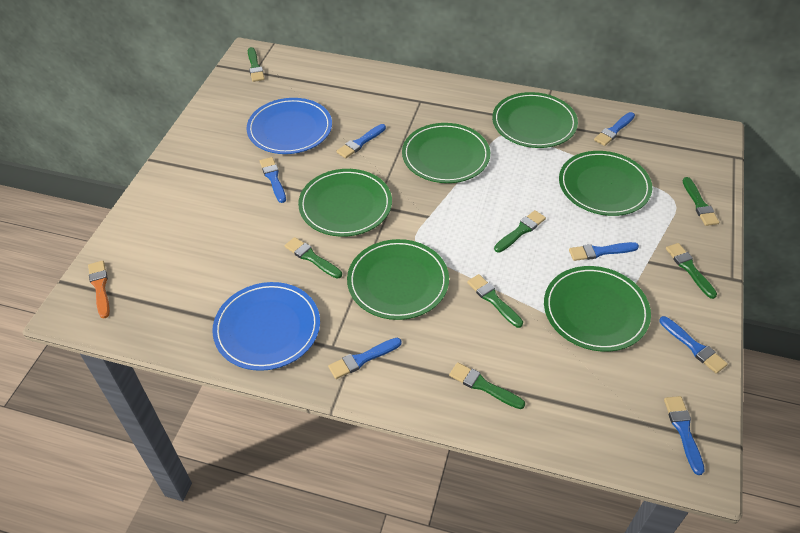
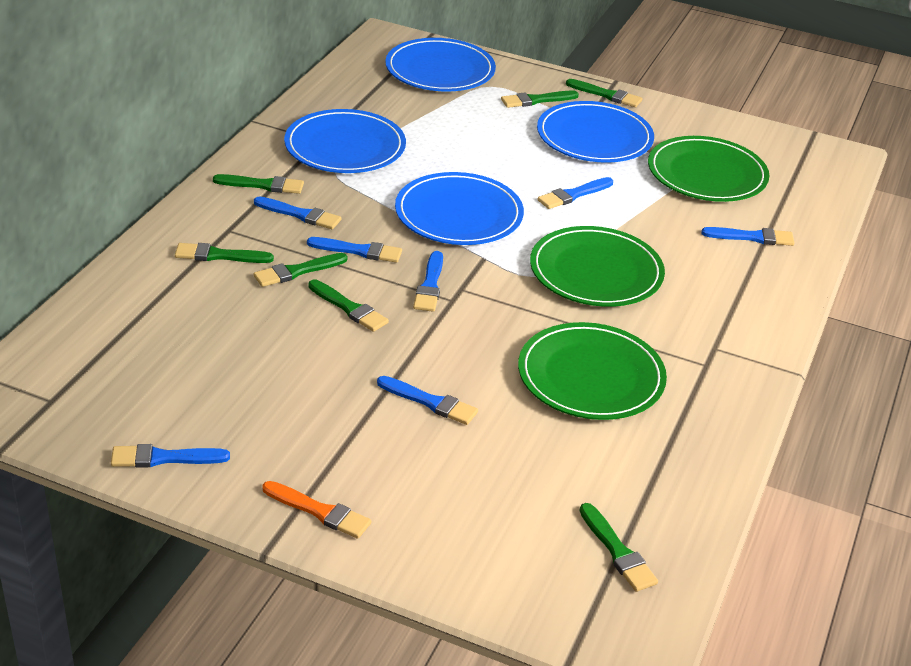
blue plate: 2 -> 4
green plate: 6 -> 3

